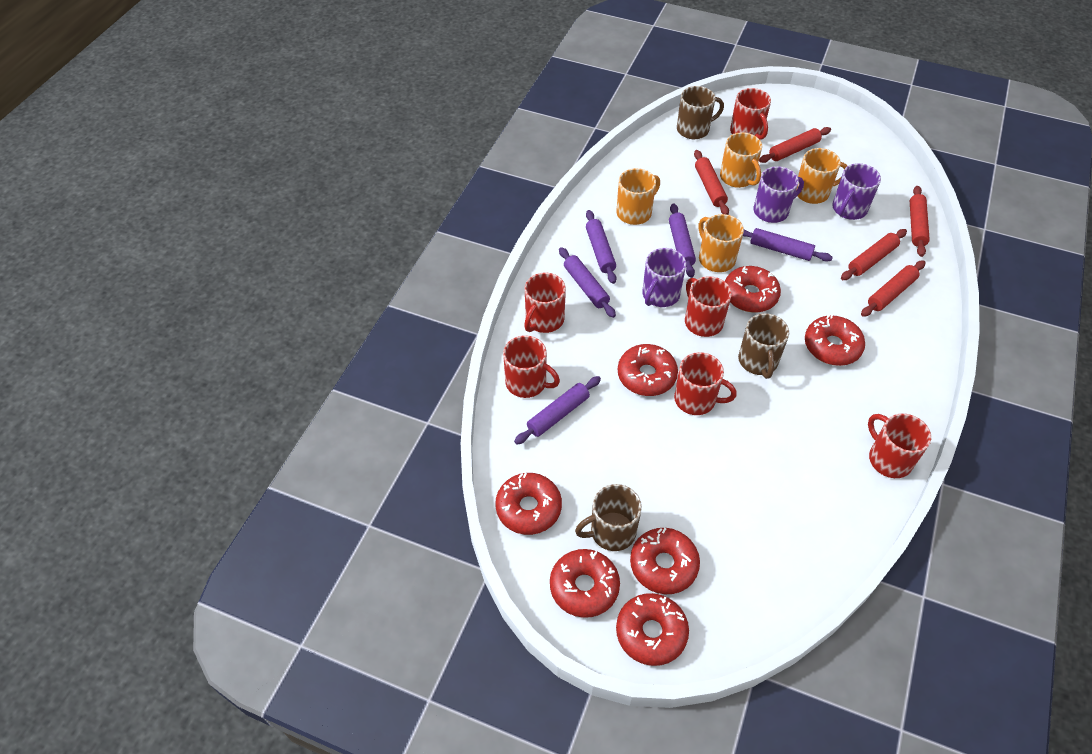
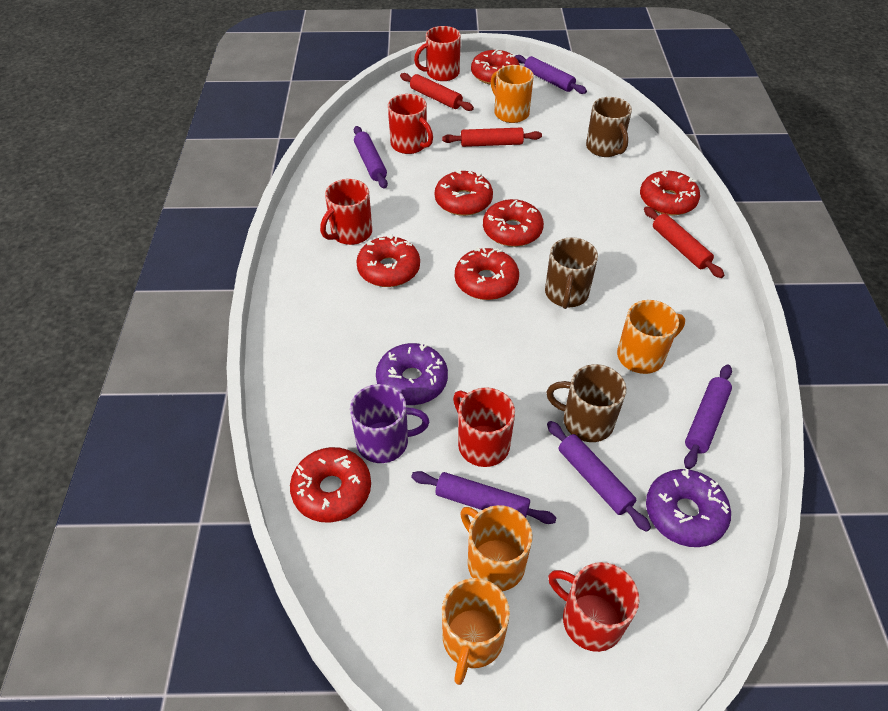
purple donut: 0 -> 2
purple mug: 3 -> 1
red mug: 6 -> 5
red rolling pin: 5 -> 3

